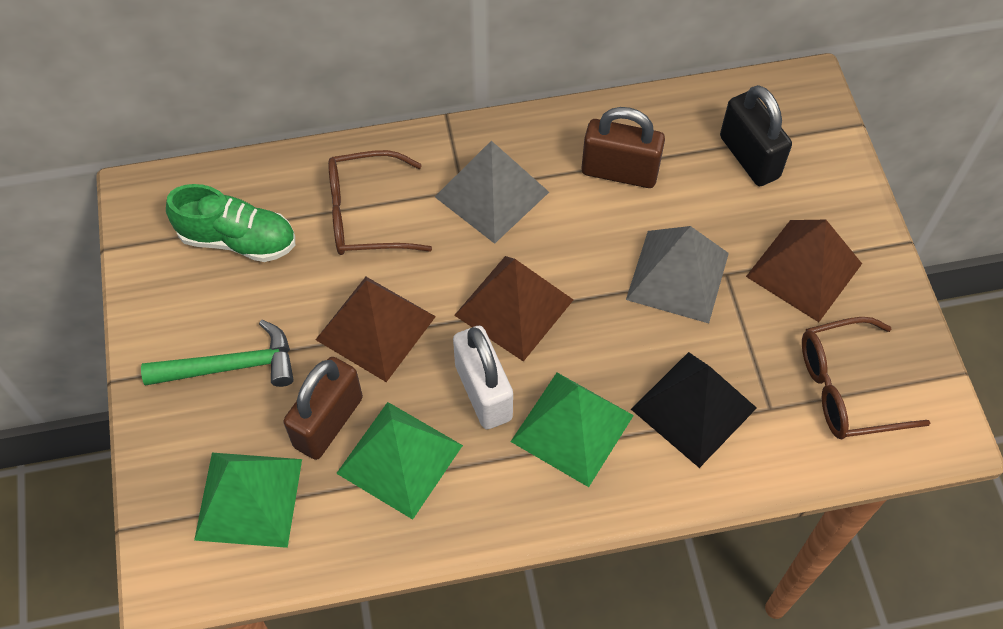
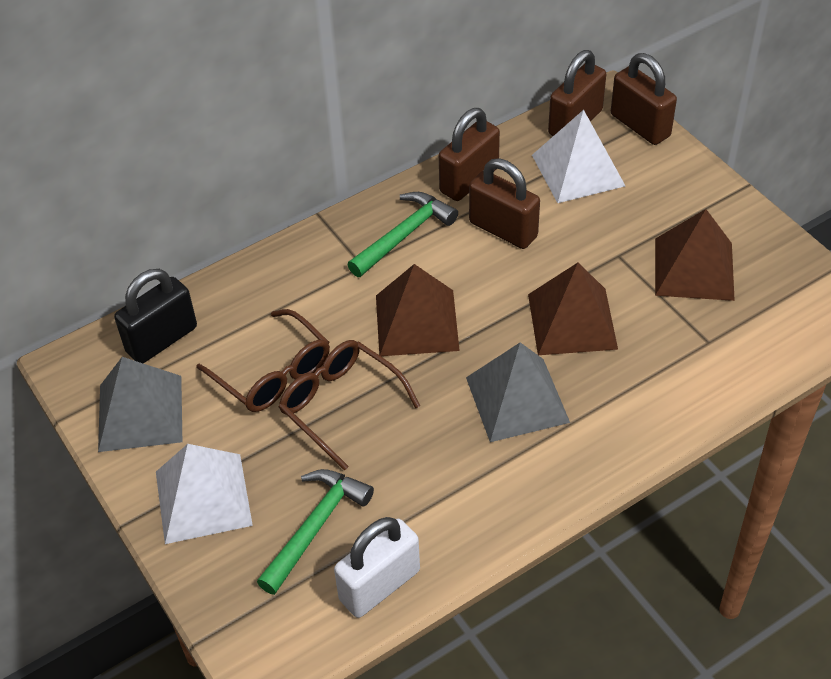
black pyramid: 1 -> 0
brown padlock: 2 -> 4
green hammer: 1 -> 2
green pyramid: 3 -> 0
green shoe: 1 -> 0
white pyramid: 0 -> 2

